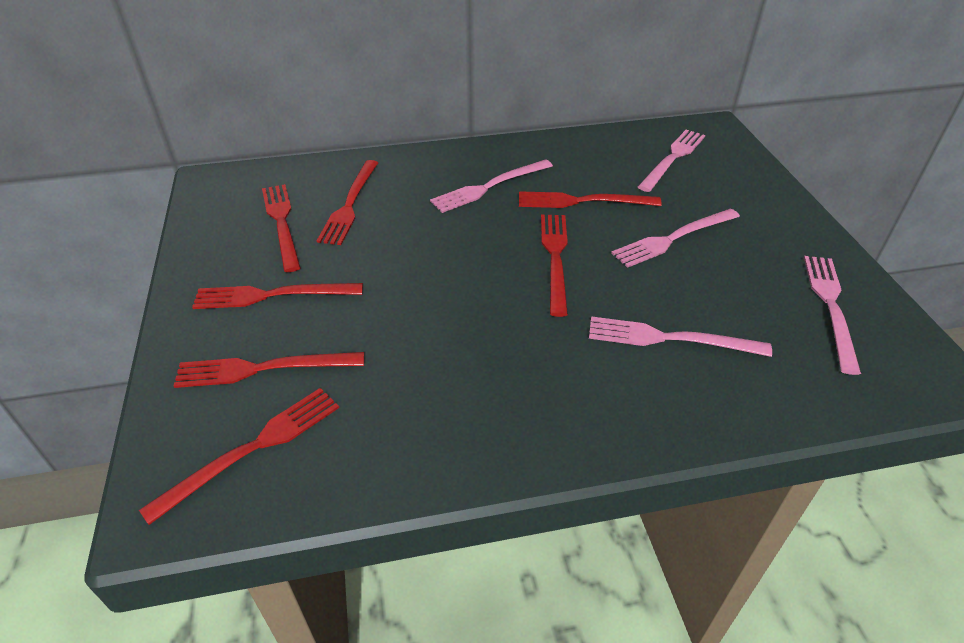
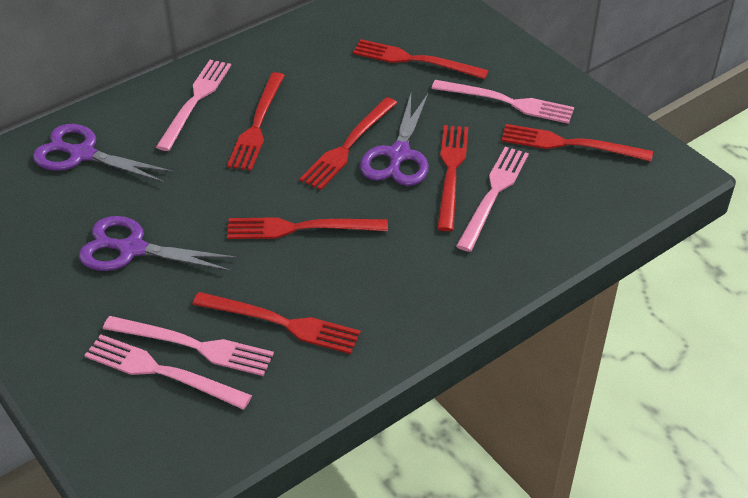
purple scissors: 0 -> 3

